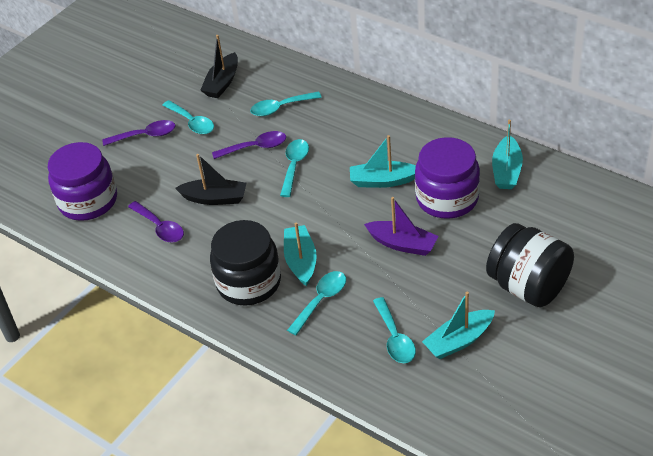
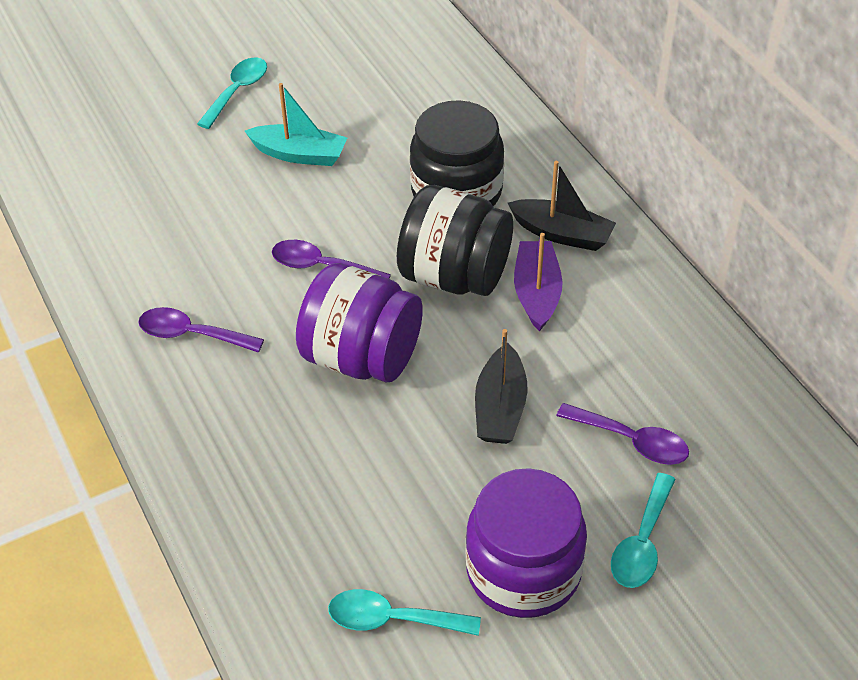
turquoise boat: 4 -> 1
turquoise spoon: 5 -> 3

